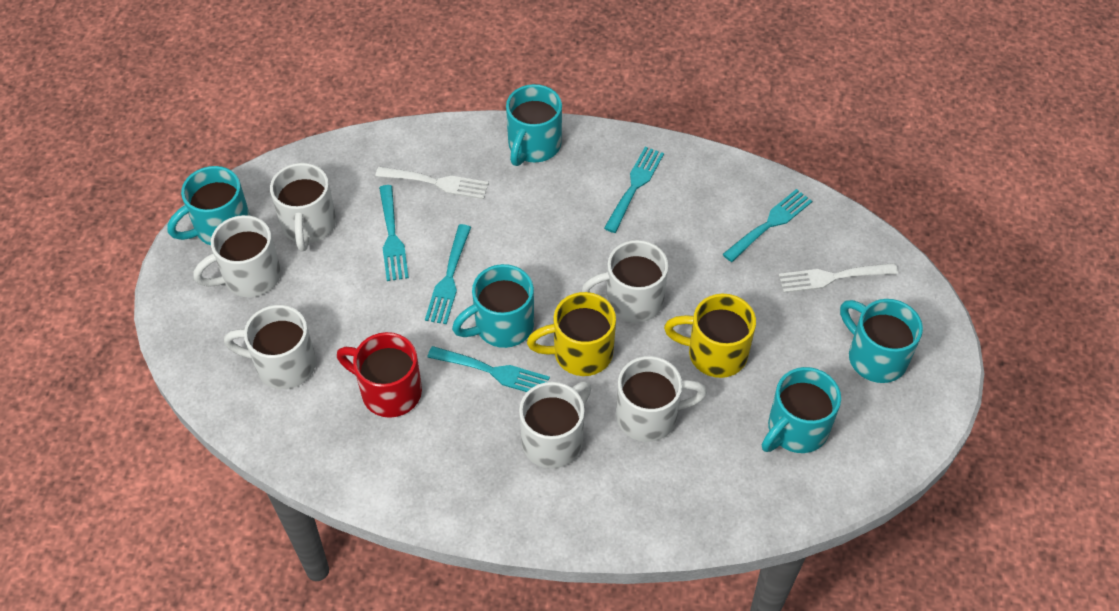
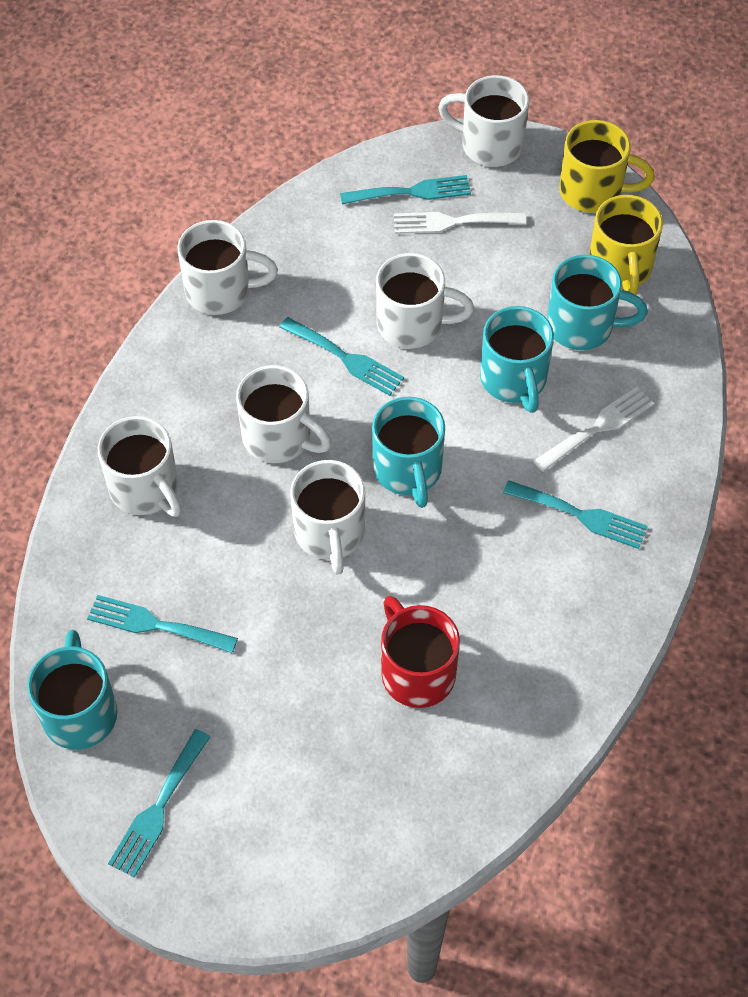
turquoise mug: 5 -> 4

